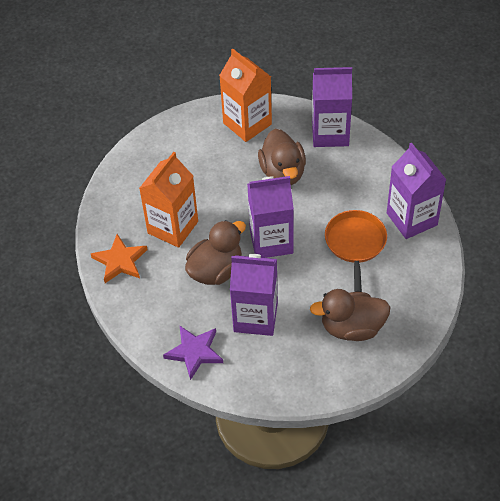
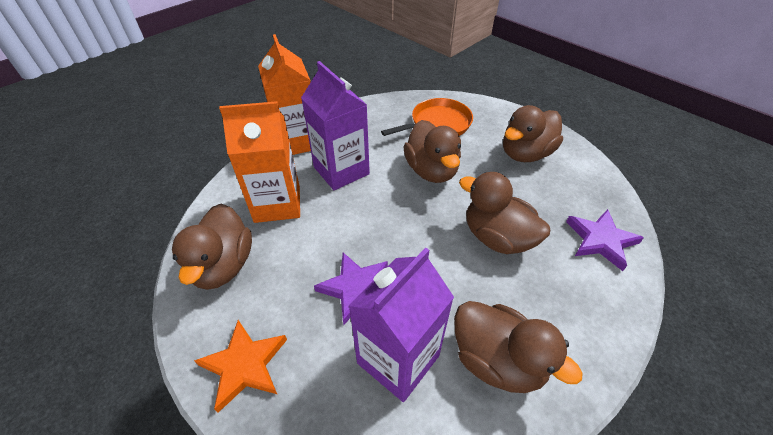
brown duck: 3 -> 5
purple carton: 4 -> 2
purple star: 1 -> 2

